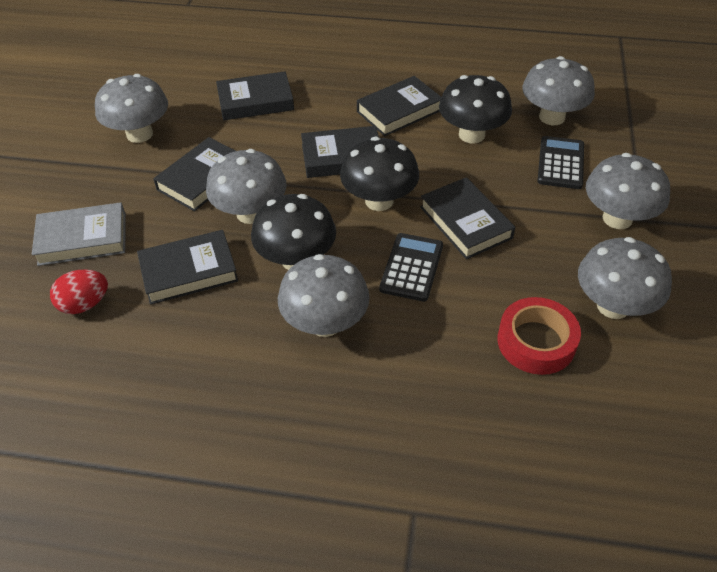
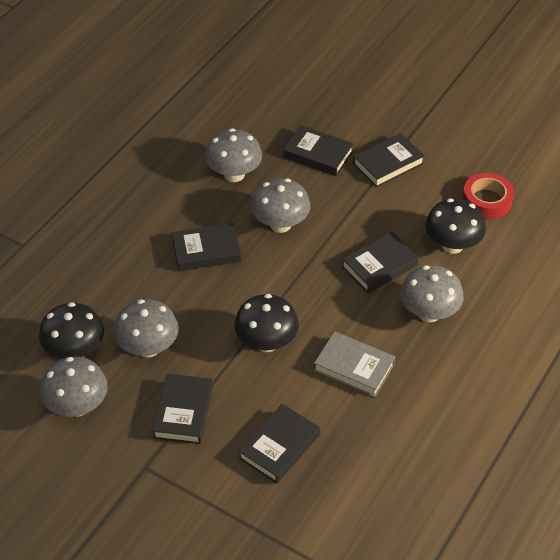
black calculator: 2 -> 0
grey mushroom: 6 -> 5
red egg: 1 -> 0

